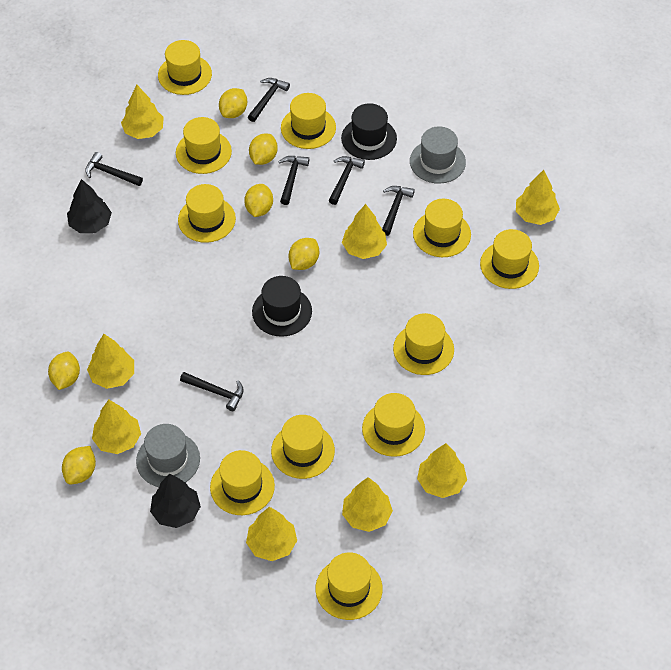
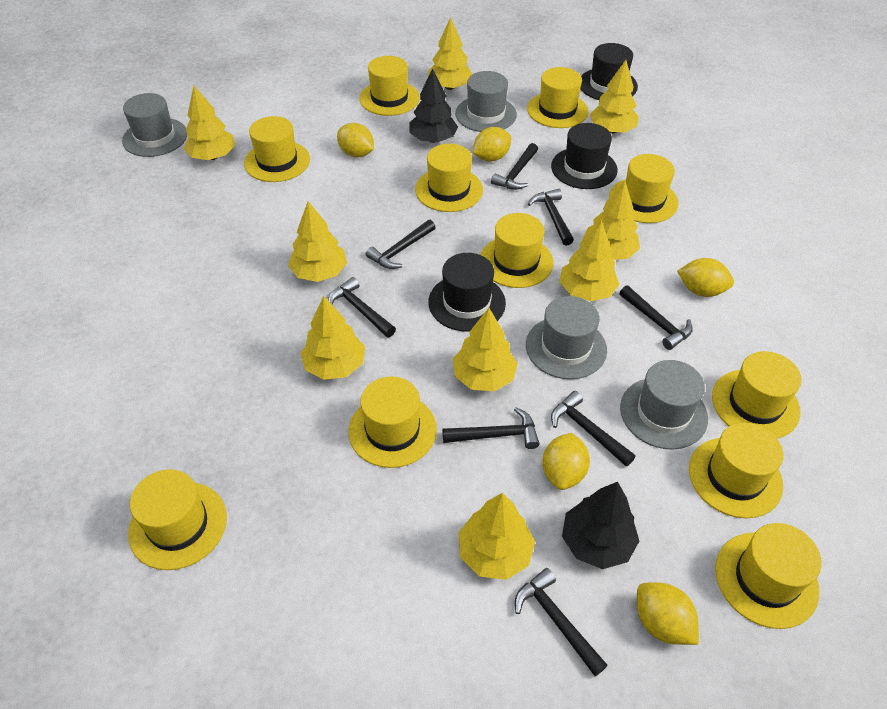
black hammer: 6 -> 8
black hat: 2 -> 3
grey hat: 2 -> 4
yellow lemon: 6 -> 5
yellow tree: 8 -> 9

